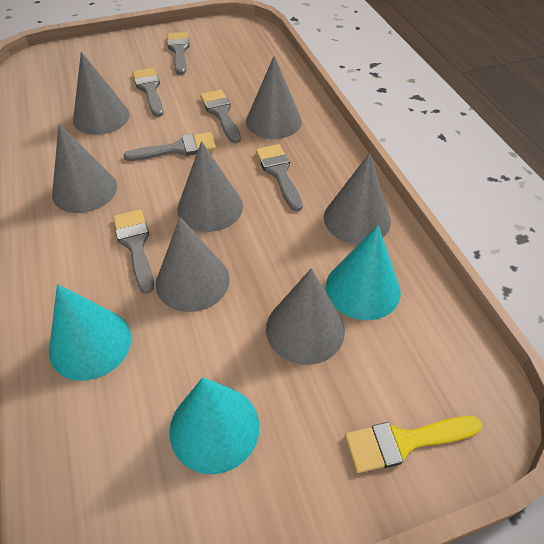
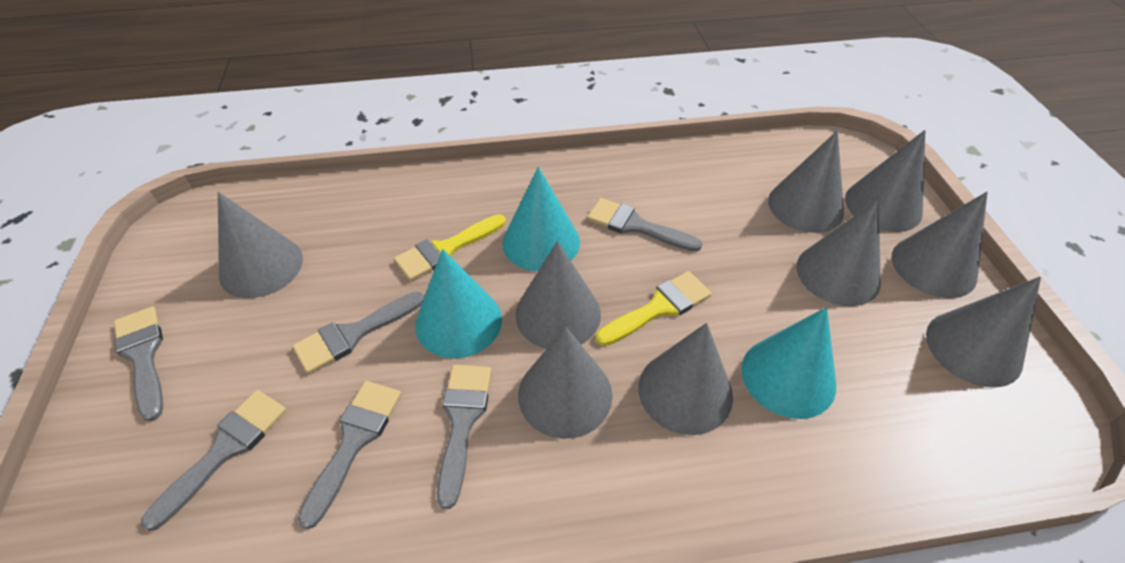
grey cone: 7 -> 9
yellow brush: 1 -> 2

